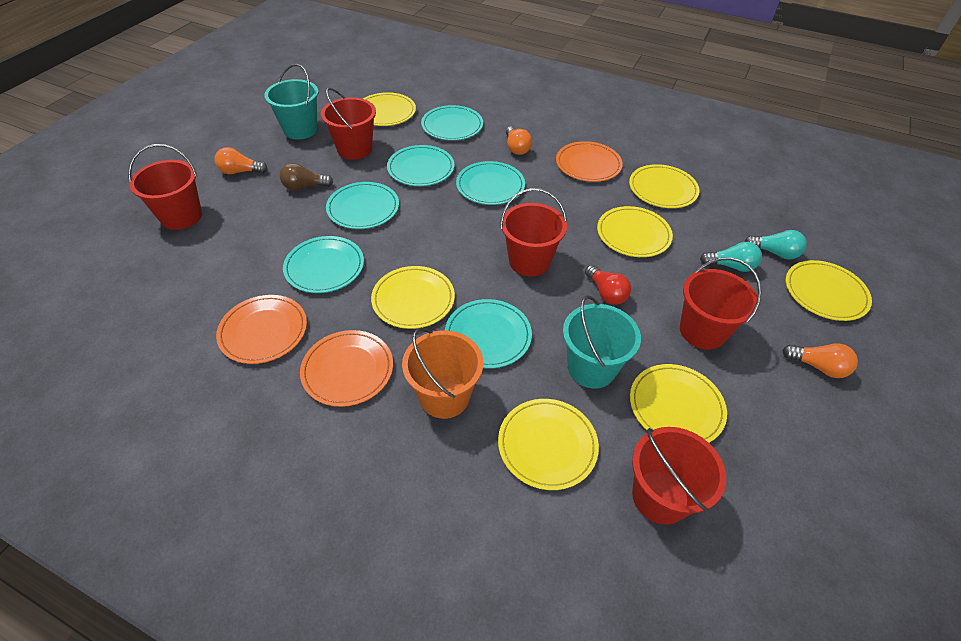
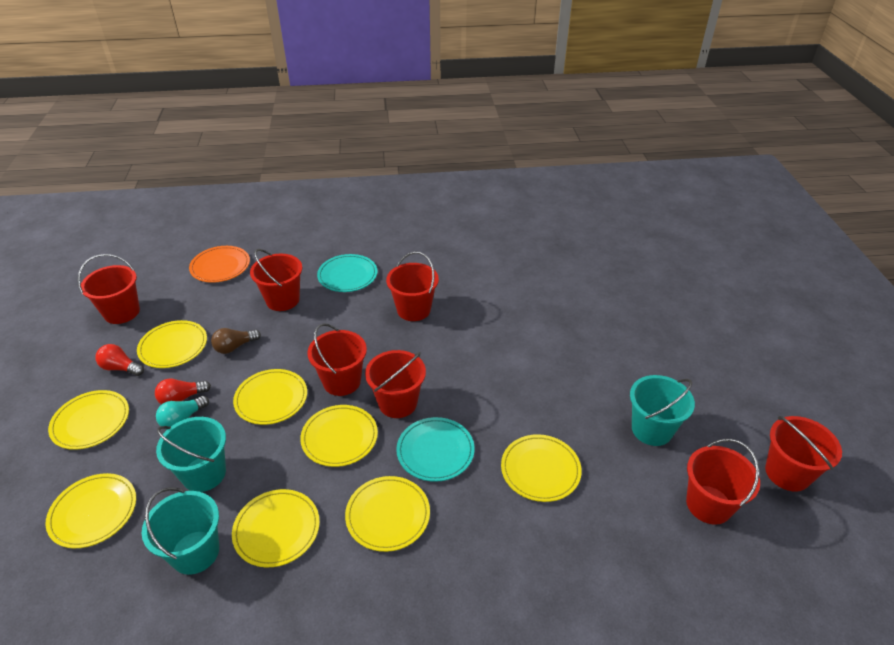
orange bucket: 1 -> 0
orange light bulb: 3 -> 0
orange plate: 3 -> 1
red bucket: 5 -> 7
red light bulb: 1 -> 2
turquoise bucket: 2 -> 3
turquoise light bulb: 2 -> 1
turquoise plate: 6 -> 2
yellow plate: 7 -> 8

